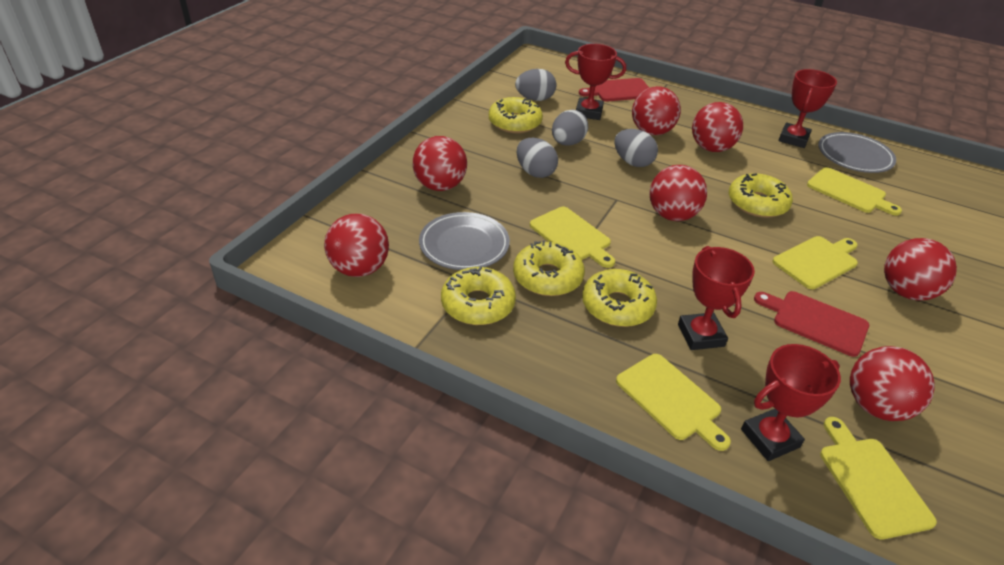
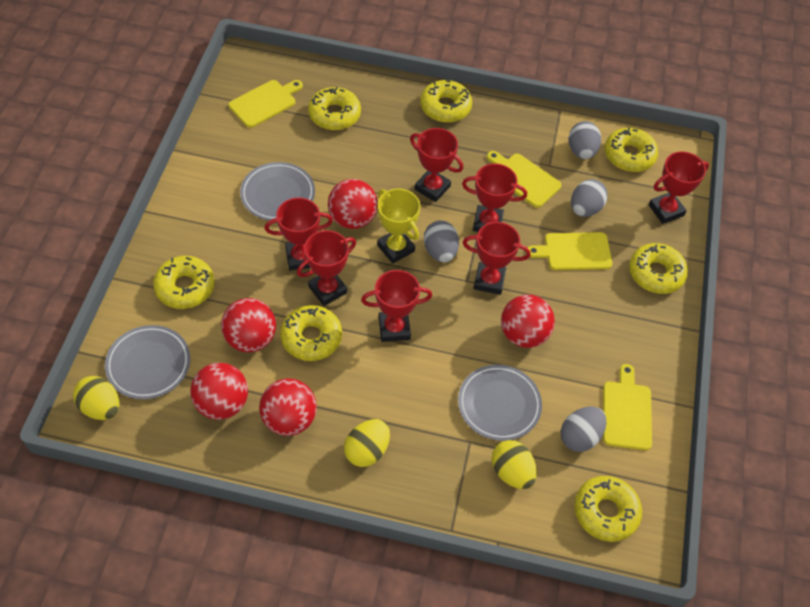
grey plate: 2 -> 3
red ball: 7 -> 5
red cutting board: 2 -> 0
red trophy: 4 -> 7
yellow cutting board: 5 -> 4
yellow donut: 5 -> 7
yellow egg: 0 -> 3
yellow trophy: 0 -> 1

